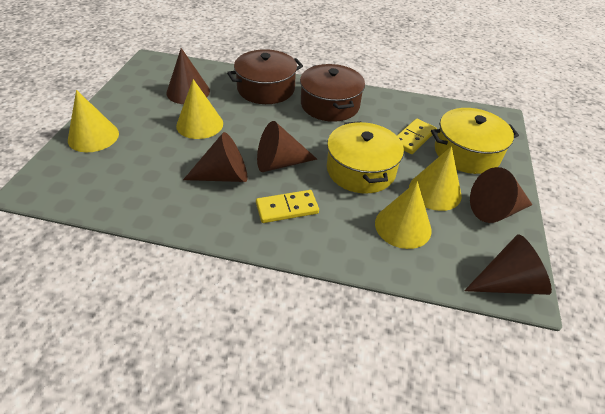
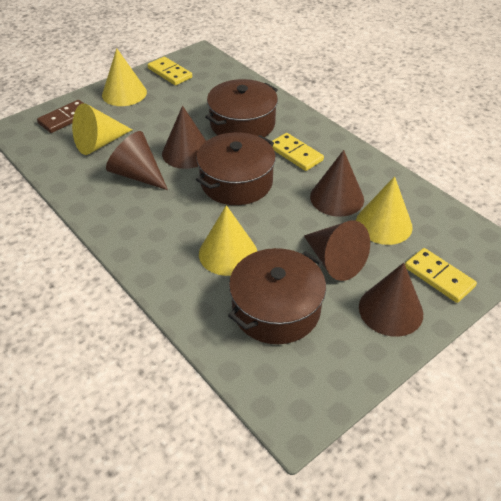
brown domino: 0 -> 1
brown pot: 2 -> 3
yellow domino: 2 -> 3
yellow pot: 2 -> 0

